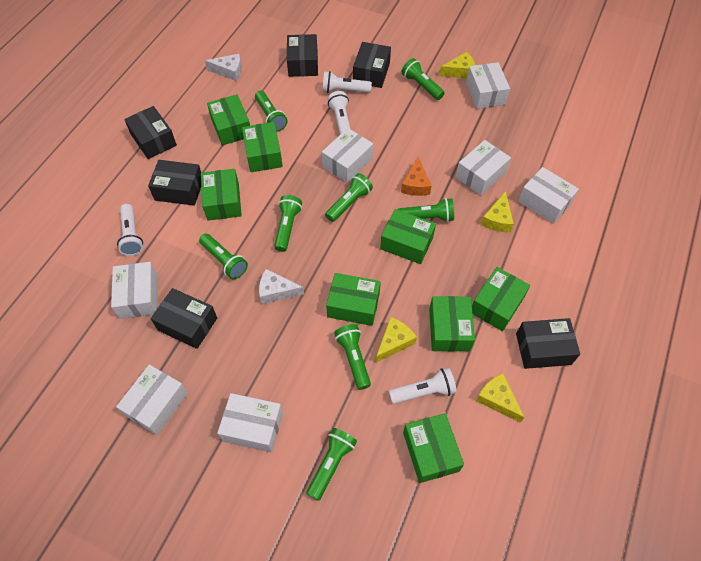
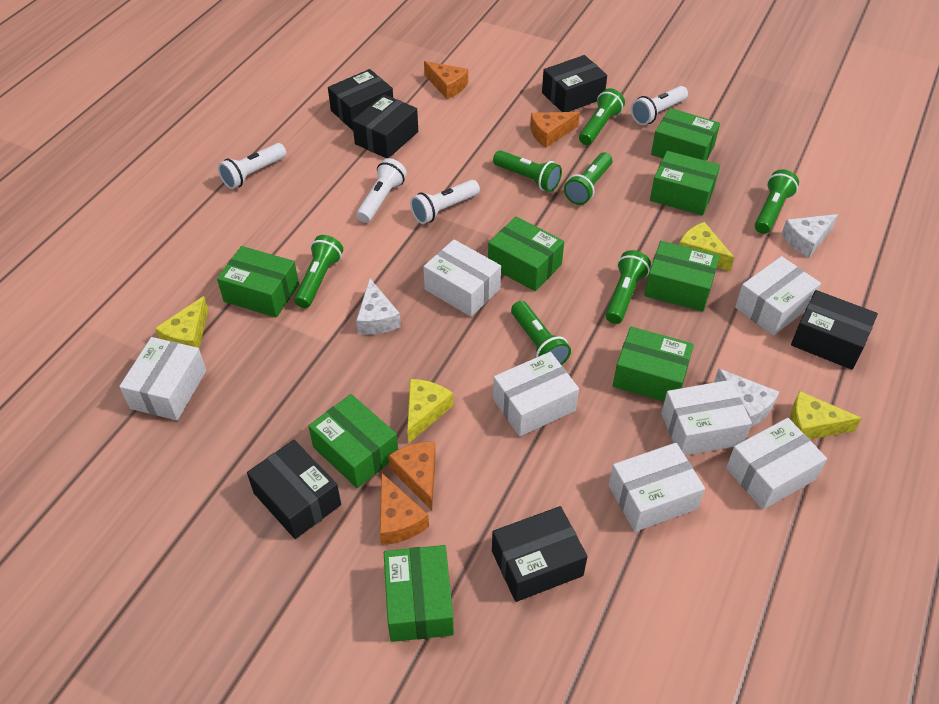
green flashlight: 8 -> 7
orange cheese: 1 -> 4
white cheese: 2 -> 3

